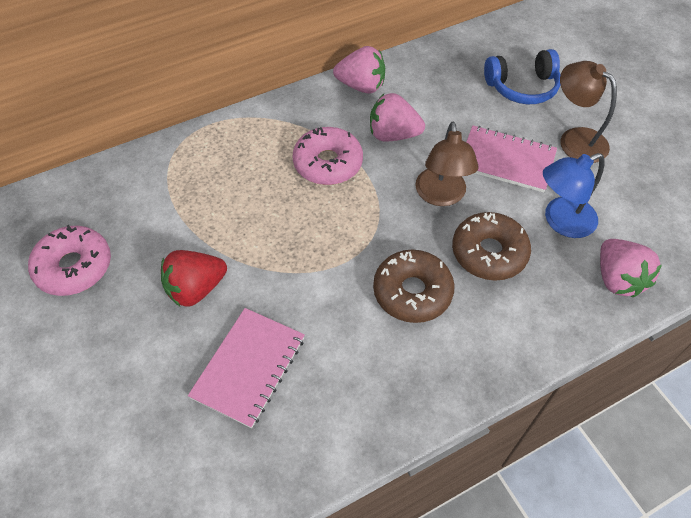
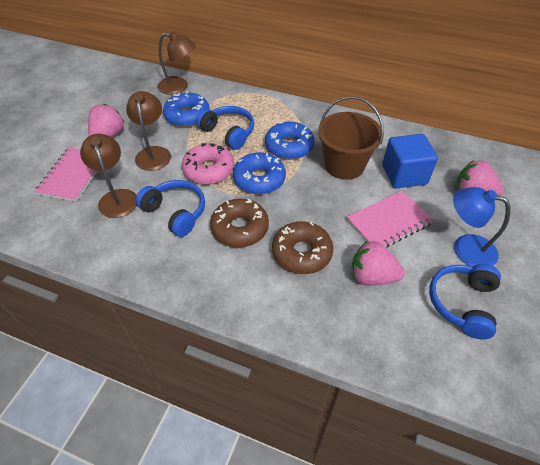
blue cube: 0 -> 1
blue donut: 0 -> 3
blue headphones: 1 -> 3
brown bucket: 0 -> 1
brown lamp: 2 -> 3
pink donut: 2 -> 1
red strawberry: 1 -> 0

